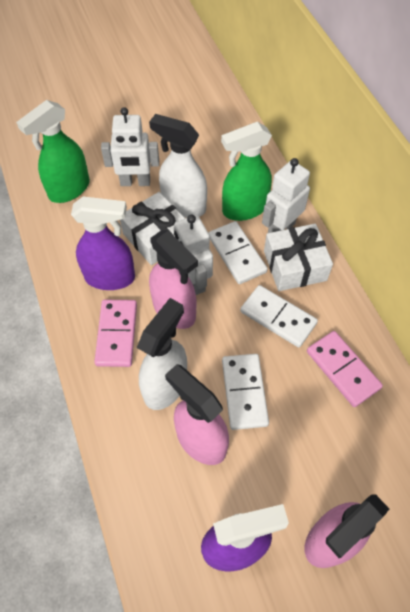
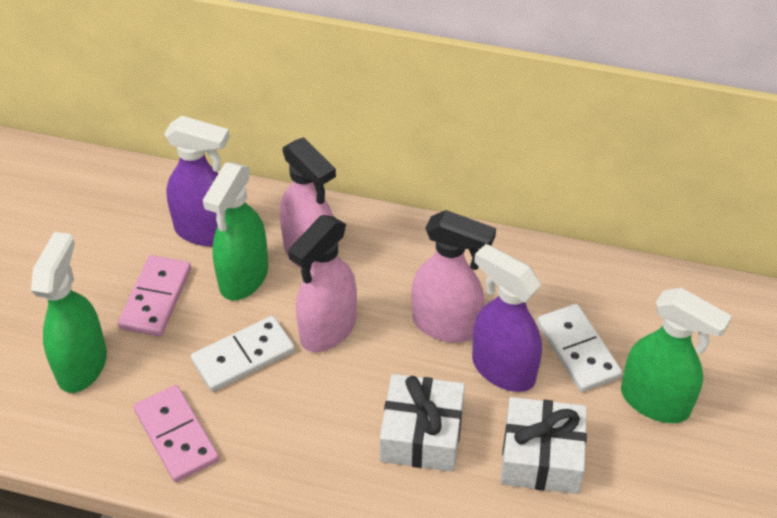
green spray bottle: 2 -> 3
white domino: 3 -> 2
white robot: 3 -> 0
white spray bottle: 2 -> 0

